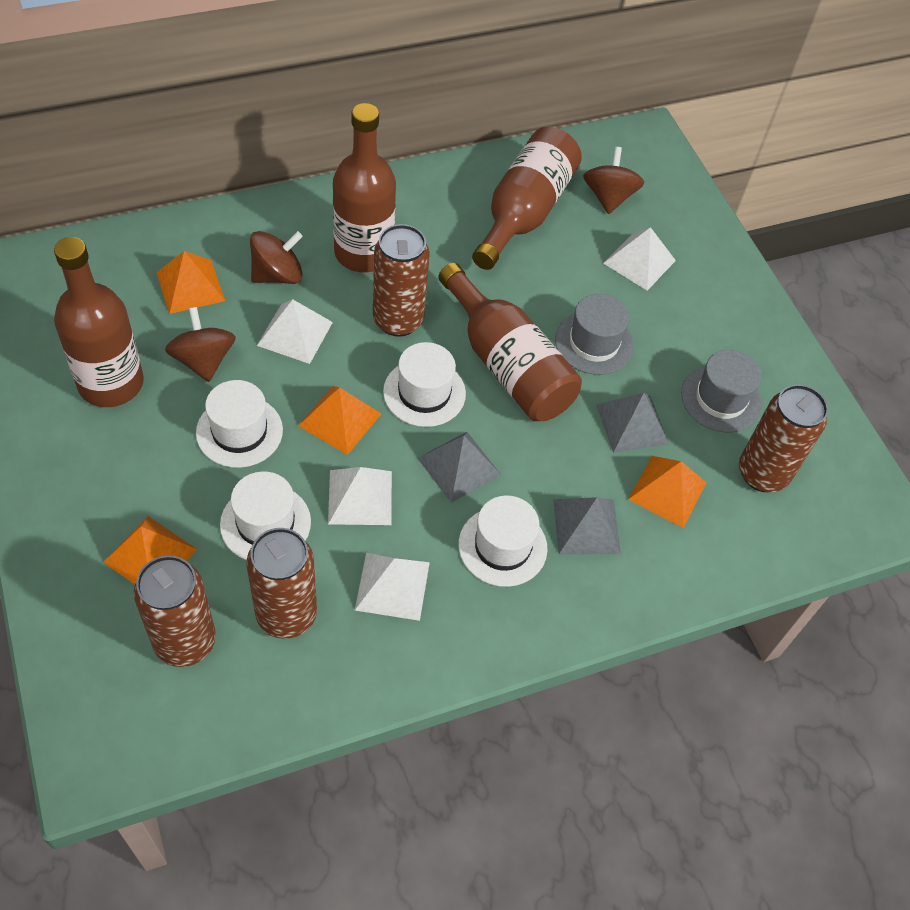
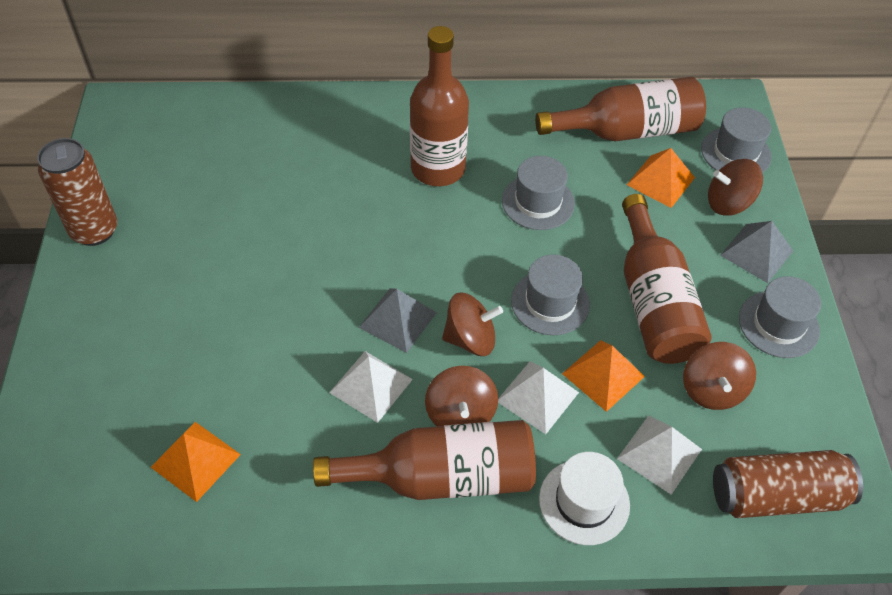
brown can: 4 -> 2
brown spinning top: 3 -> 4
grey hat: 2 -> 4
grey pyramid: 3 -> 2
orange pyramid: 4 -> 3
white hat: 4 -> 1
white pyramid: 4 -> 3

